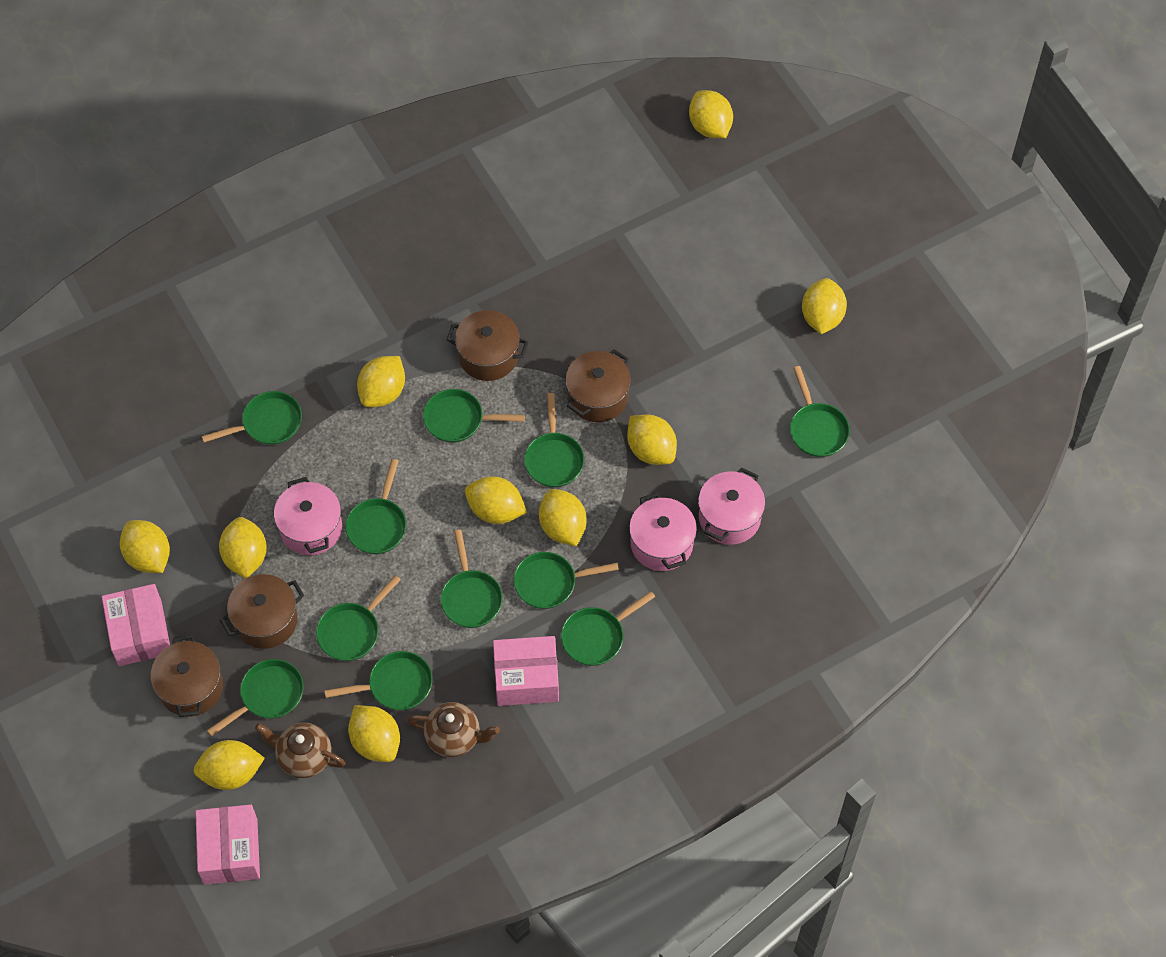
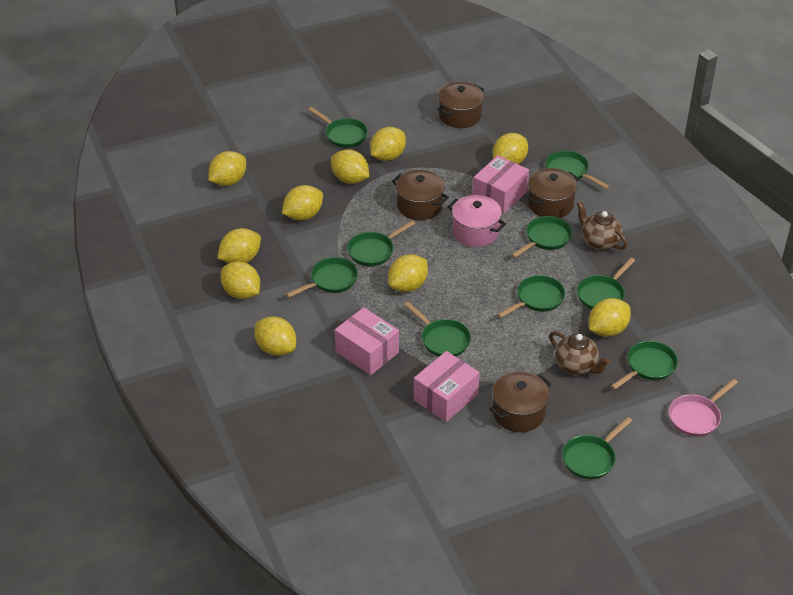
green pan: 11 -> 10
pink pan: 0 -> 1
pink pot: 3 -> 1

